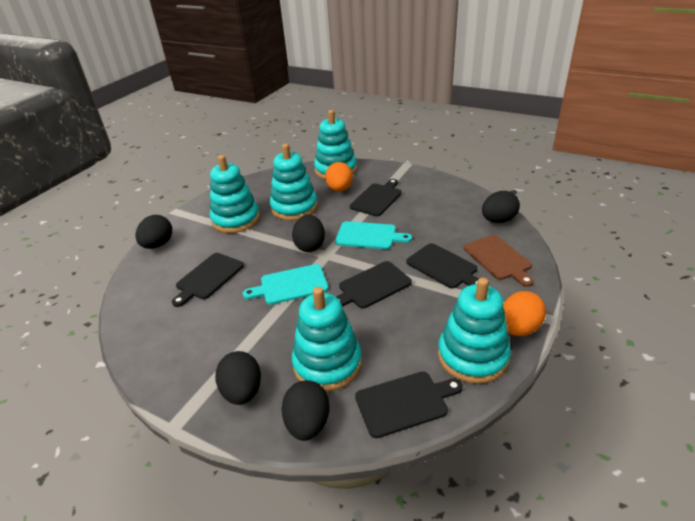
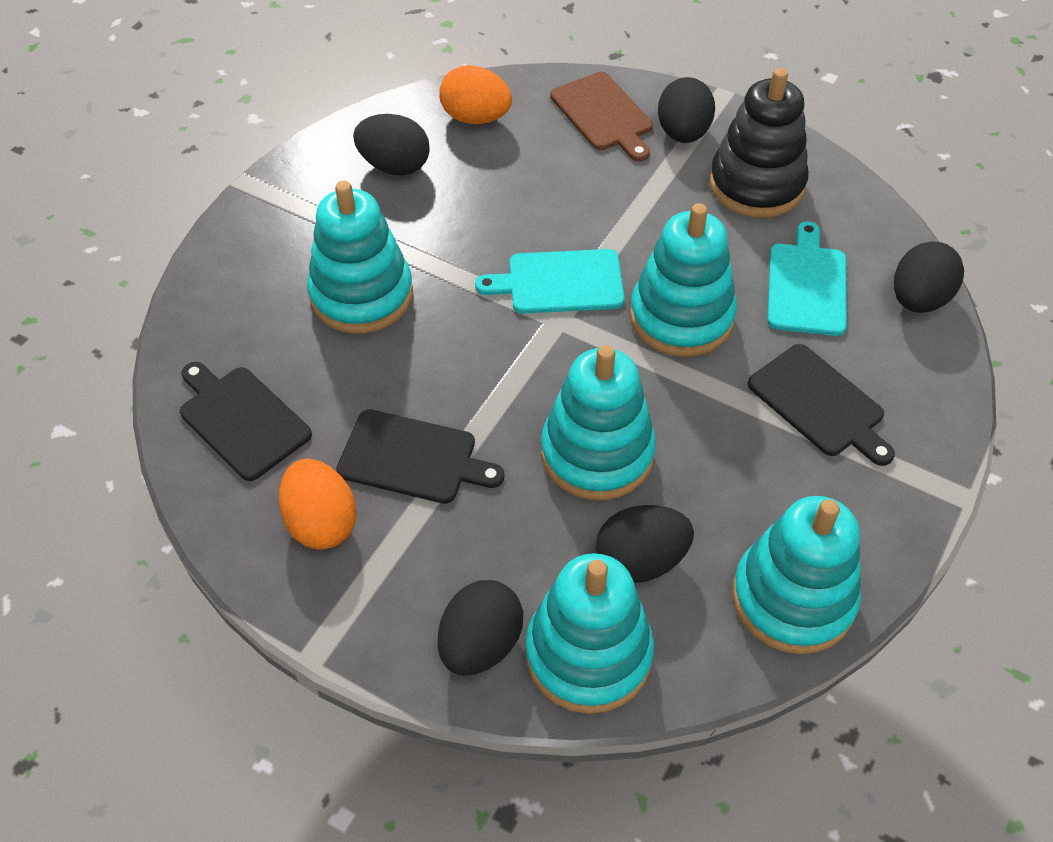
black cutting board: 5 -> 3
black stacking toy: 0 -> 1

